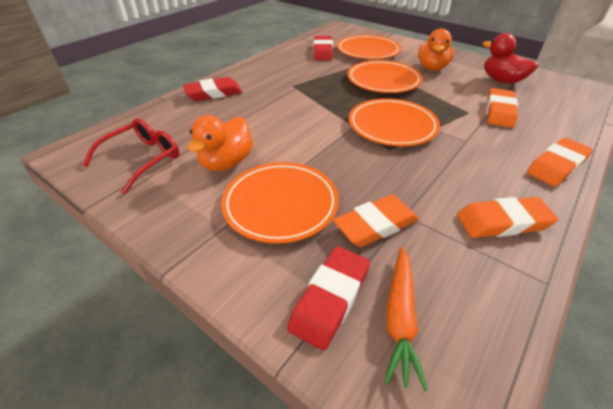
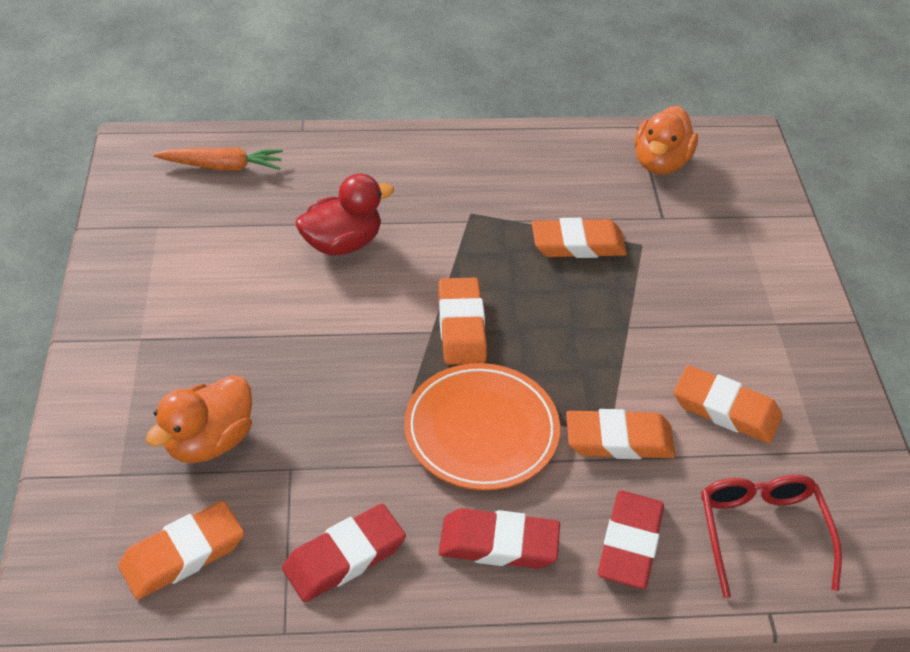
orange eraser: 4 -> 5
orange plate: 4 -> 1

